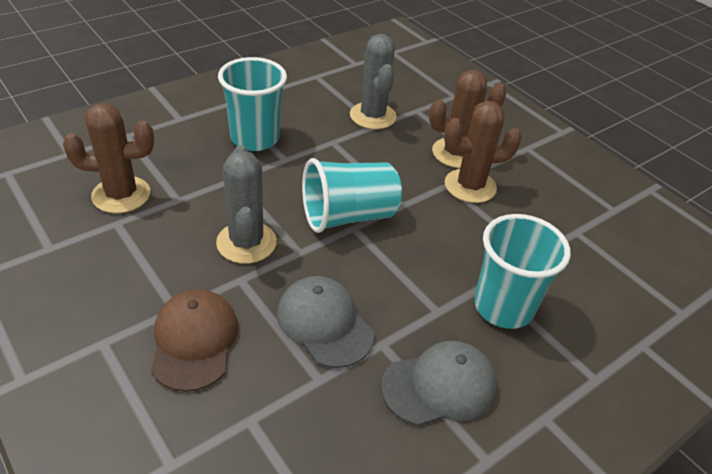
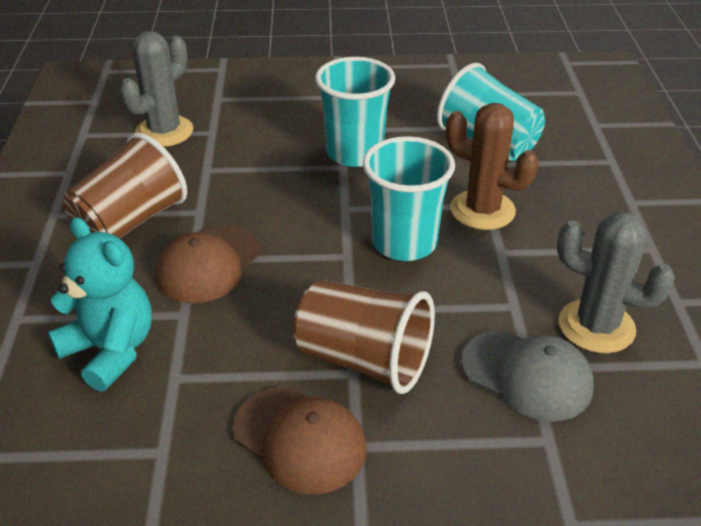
brown cactus: 3 -> 1
brown cap: 1 -> 2
brown cup: 0 -> 2
grey cap: 2 -> 1
turquoise teddy bear: 0 -> 1

